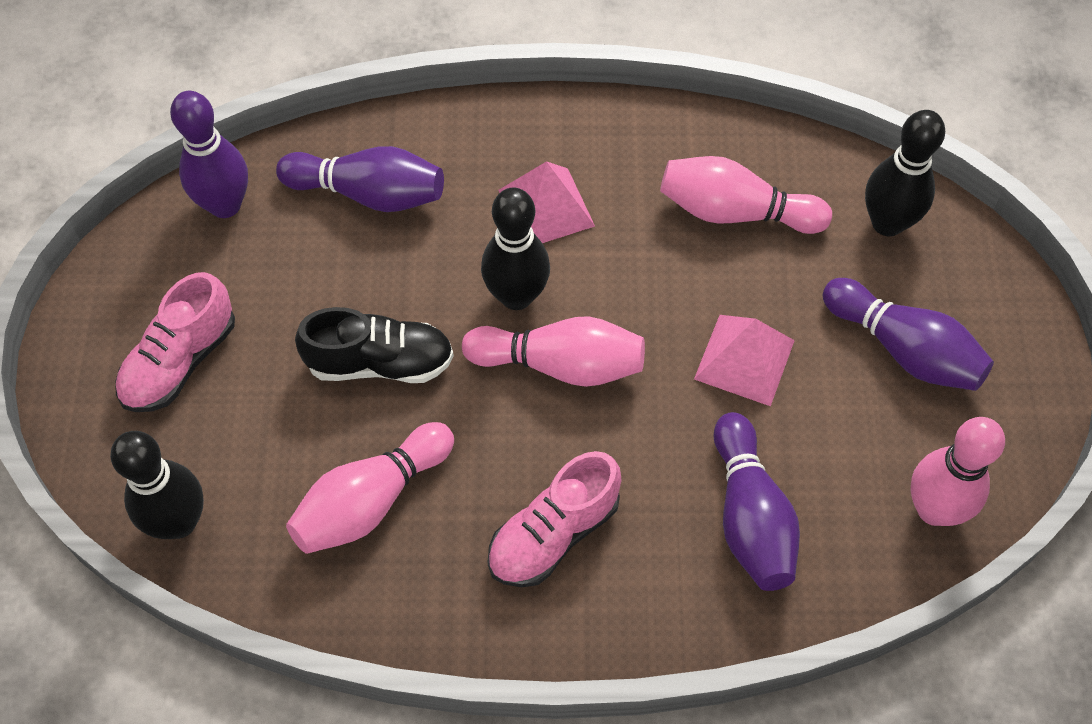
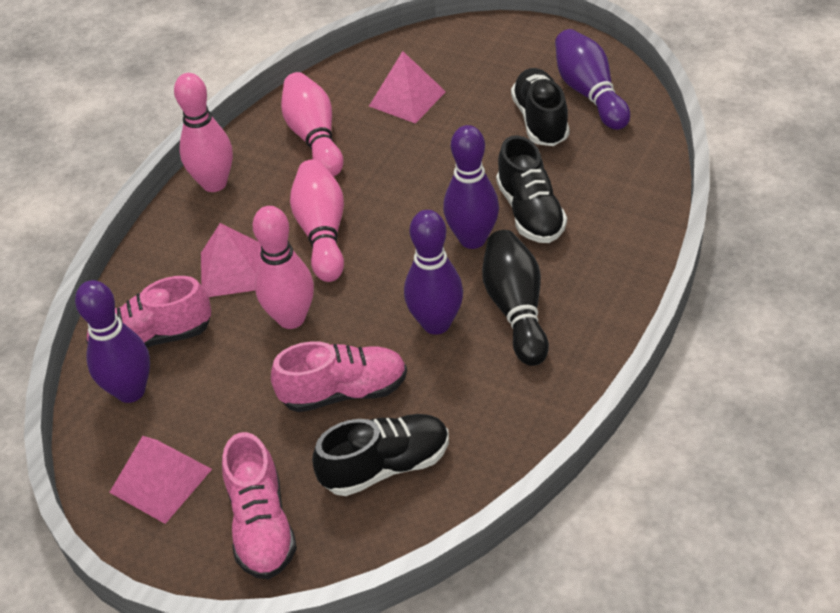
black bowling pin: 3 -> 1
black shoe: 1 -> 3
pink pyramid: 2 -> 3
pink shoe: 2 -> 3

